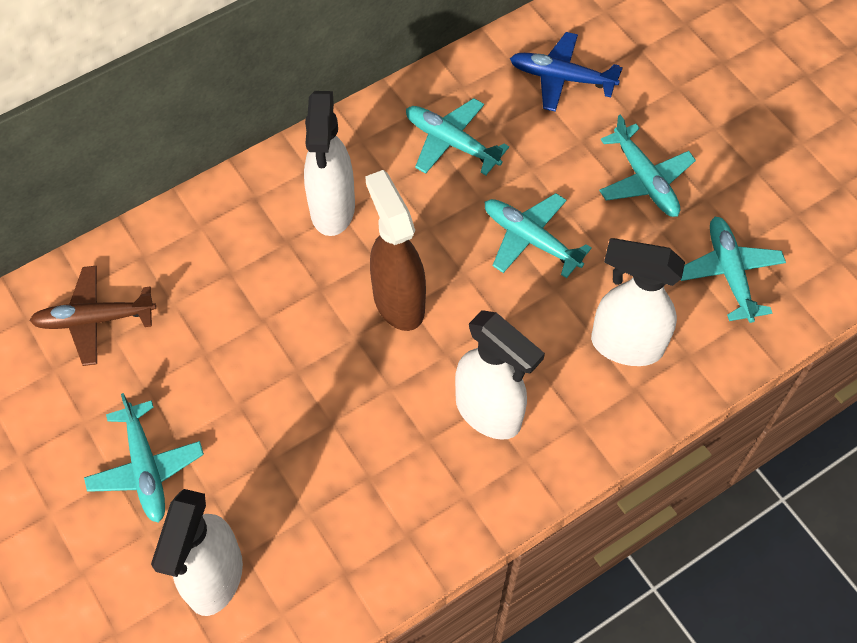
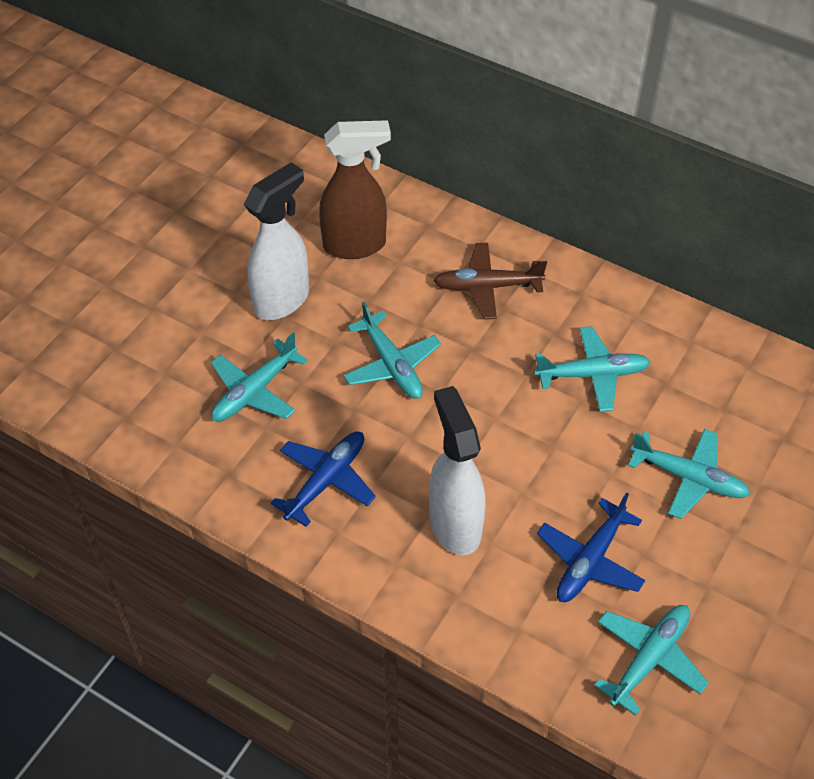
blue plane: 1 -> 2
white spray bottle: 4 -> 2

